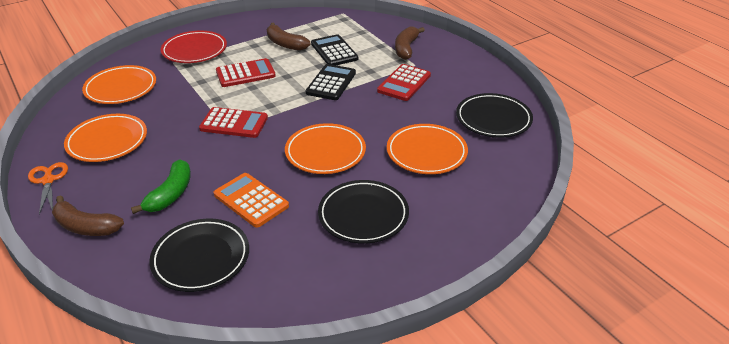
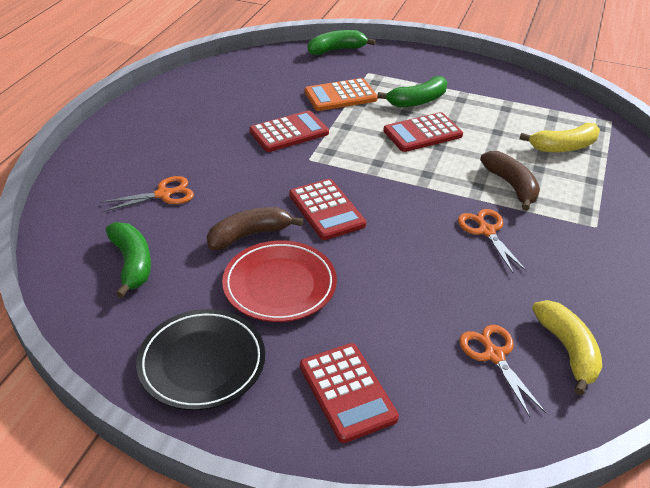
black calculator: 2 -> 0
black plate: 3 -> 1
brown banana: 3 -> 2
green banana: 1 -> 3
orange plate: 4 -> 0
orange scissors: 1 -> 3
red calculator: 3 -> 4
yellow banana: 0 -> 2

